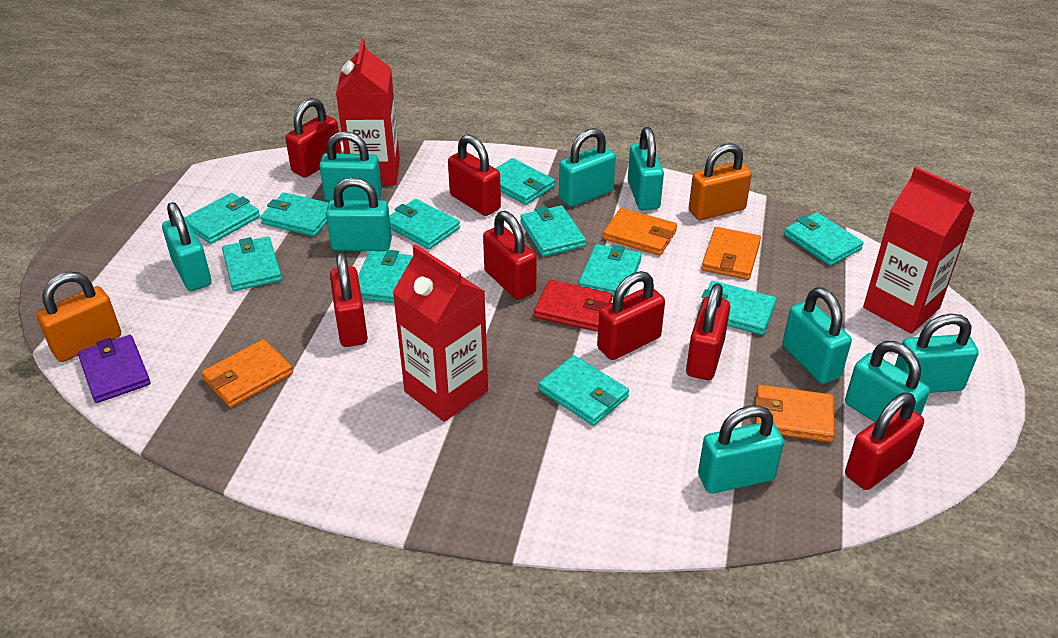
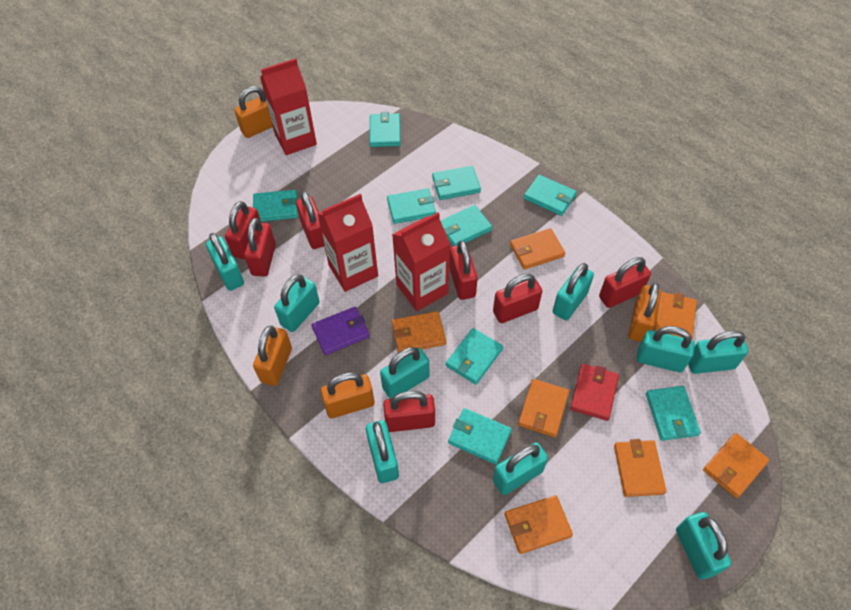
orange padlock: 2 -> 4
orange wallet: 4 -> 7
turquoise wallet: 11 -> 9

